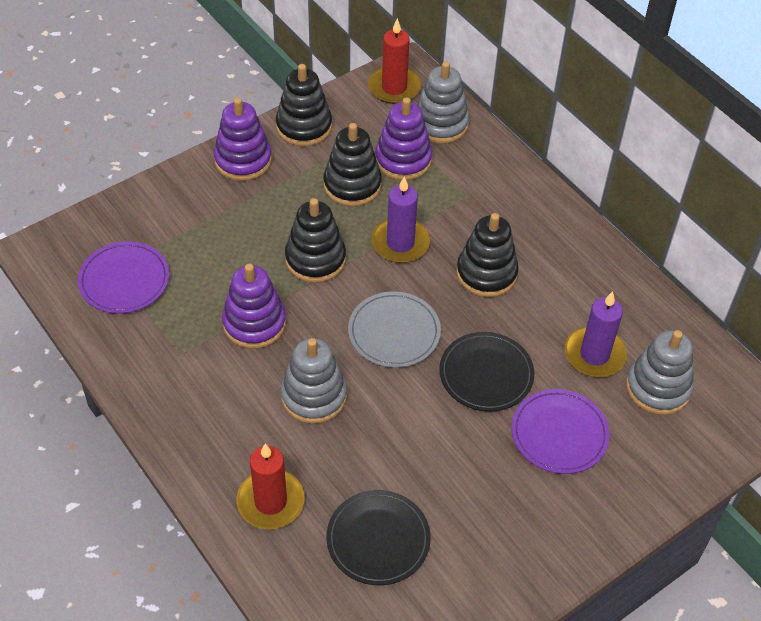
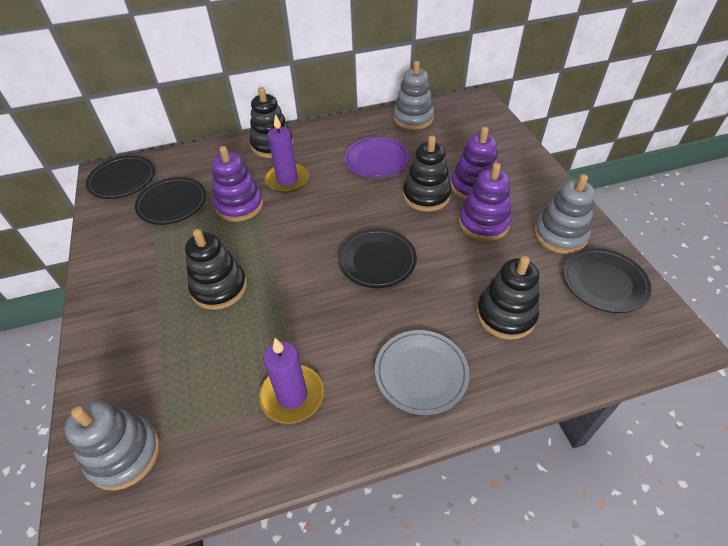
black plate: 2 -> 4
purple plate: 2 -> 1
red candle: 2 -> 0

